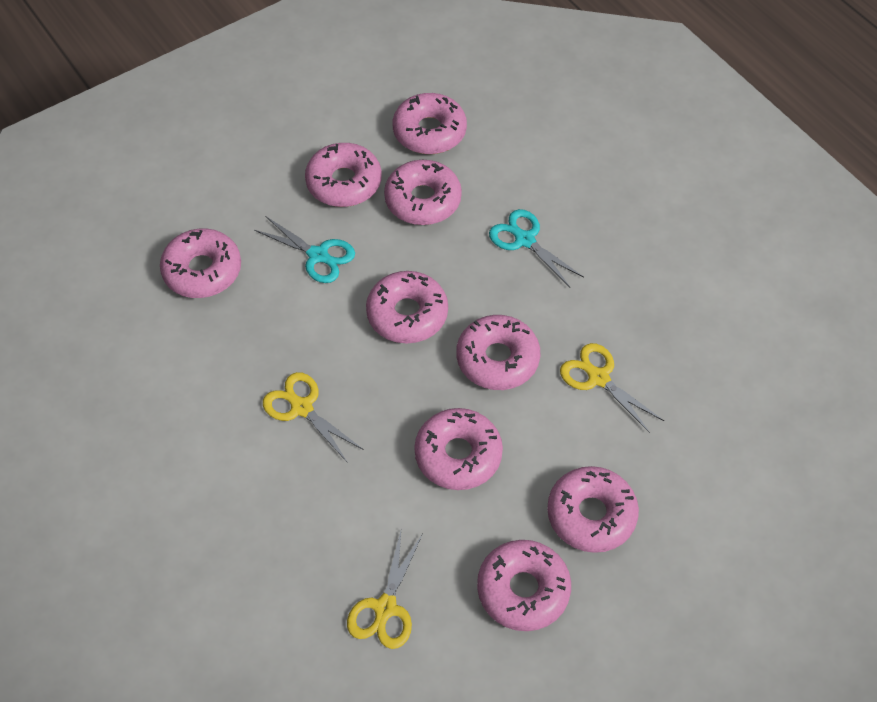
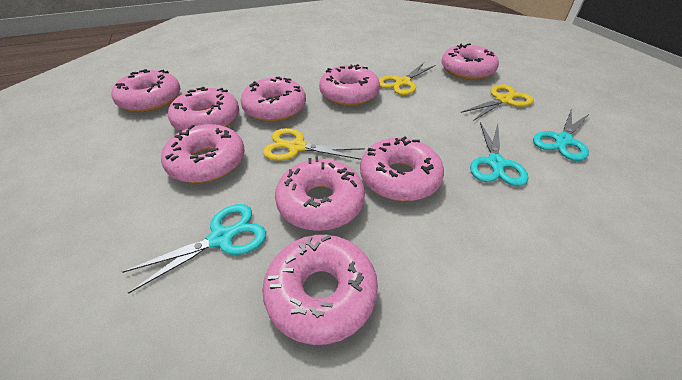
turquoise scissors: 2 -> 3

